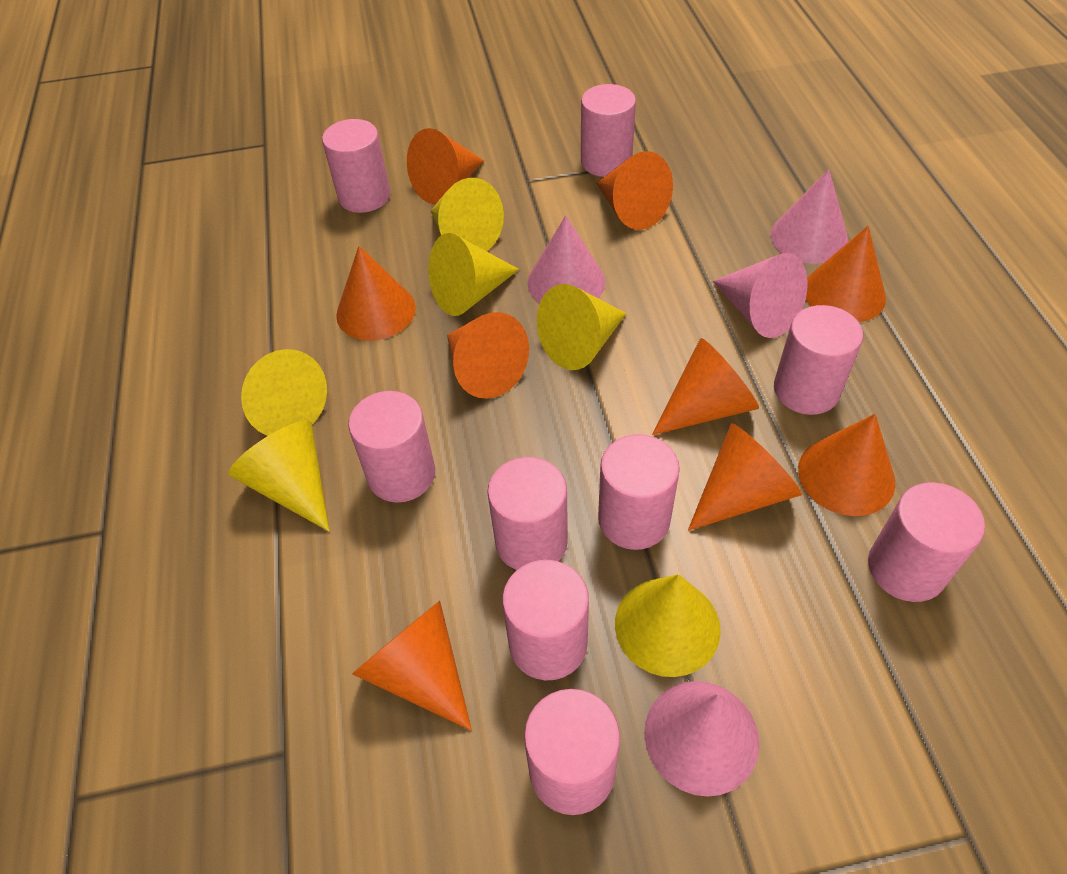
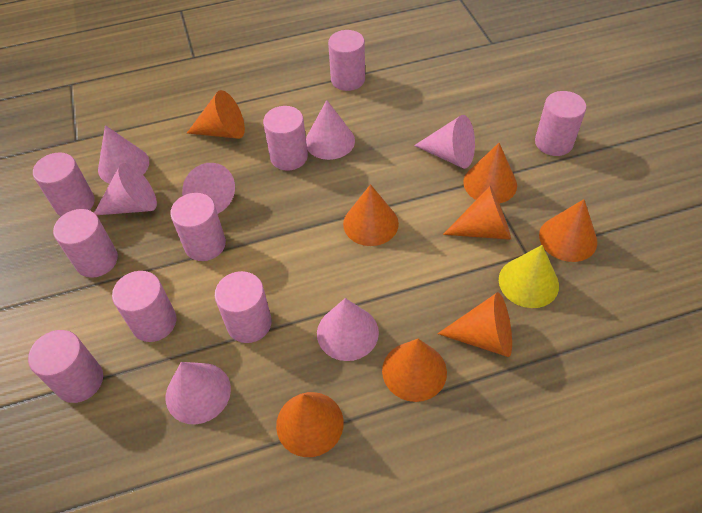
orange cone: 9 -> 8
pink cone: 4 -> 7
yellow cone: 6 -> 1

